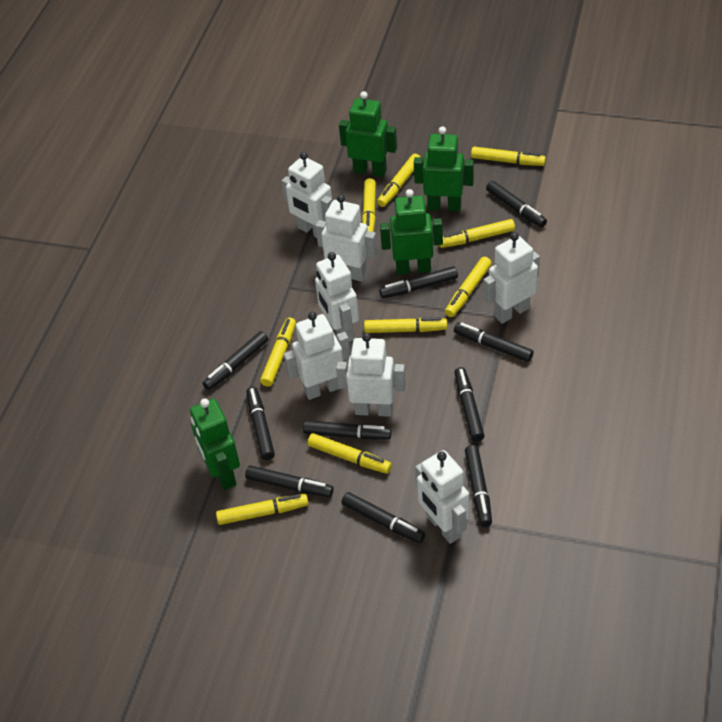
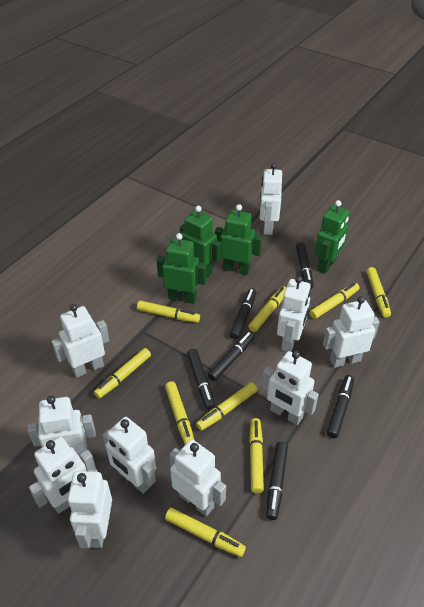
black marker: 10 -> 6
white robot: 7 -> 10

